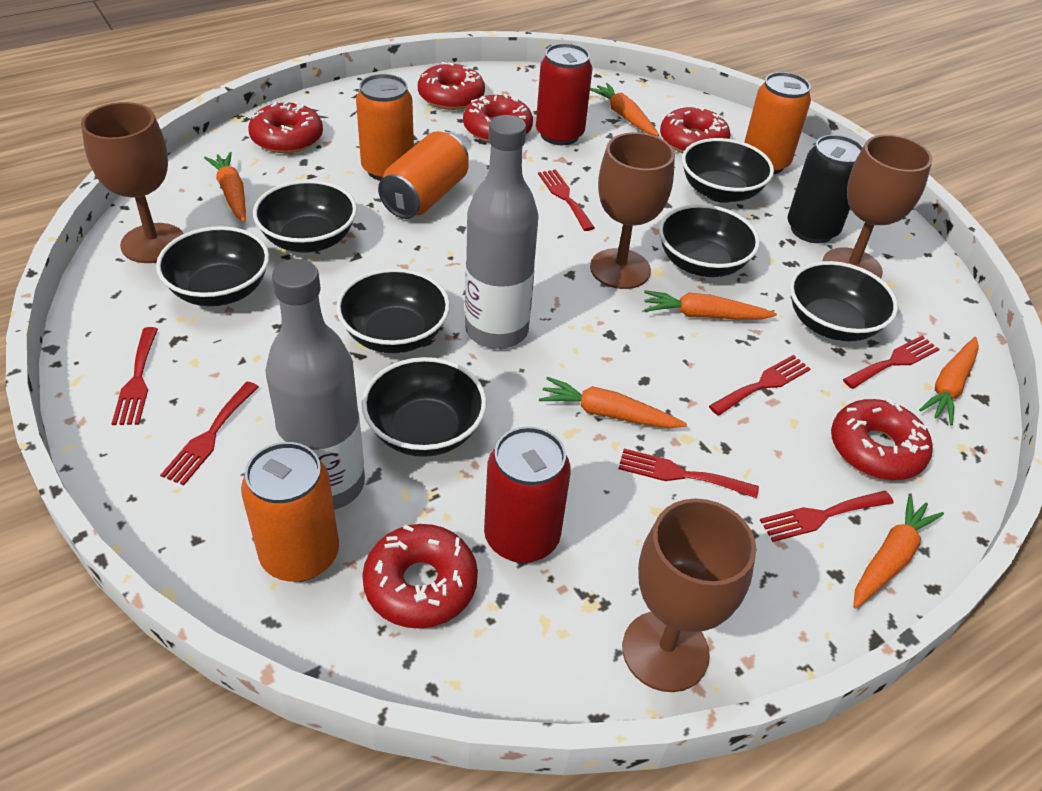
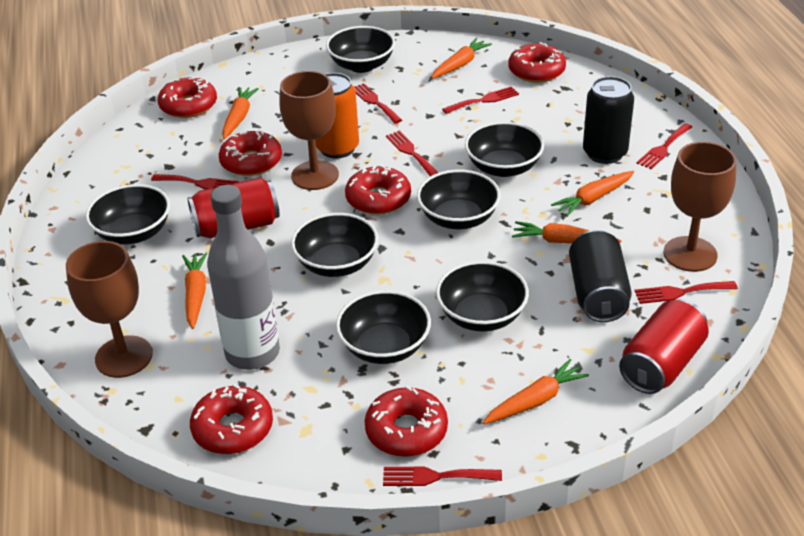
black can: 1 -> 2
brown goblet: 4 -> 3
grey bottle: 2 -> 1
orange can: 4 -> 1

